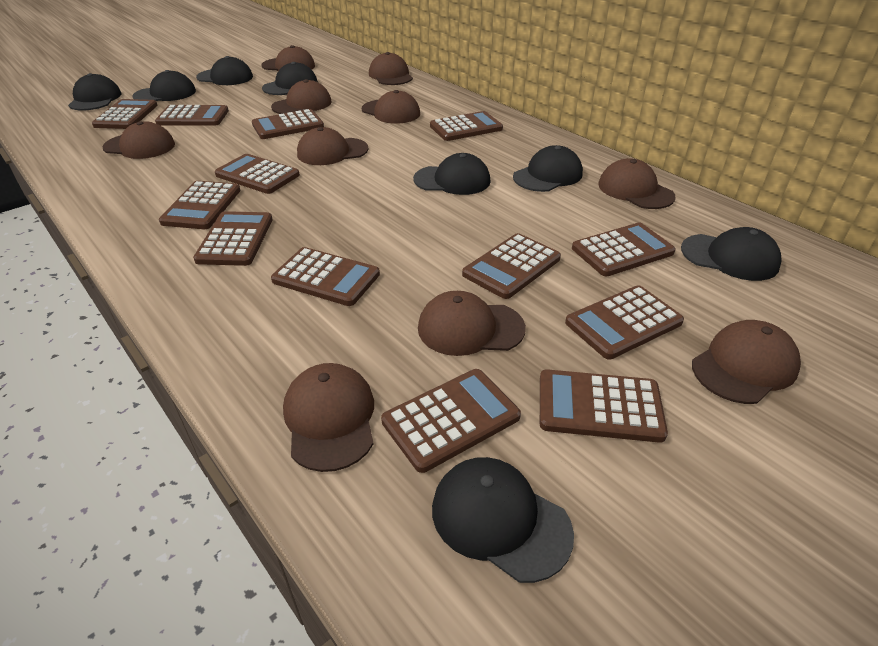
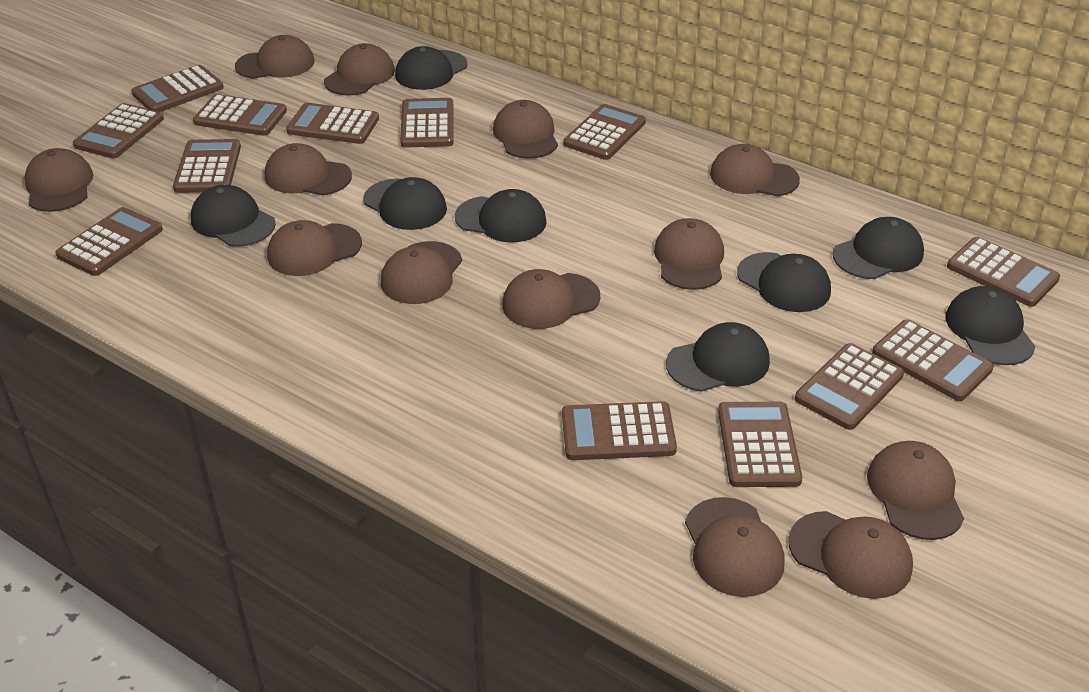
brown cap: 10 -> 13

